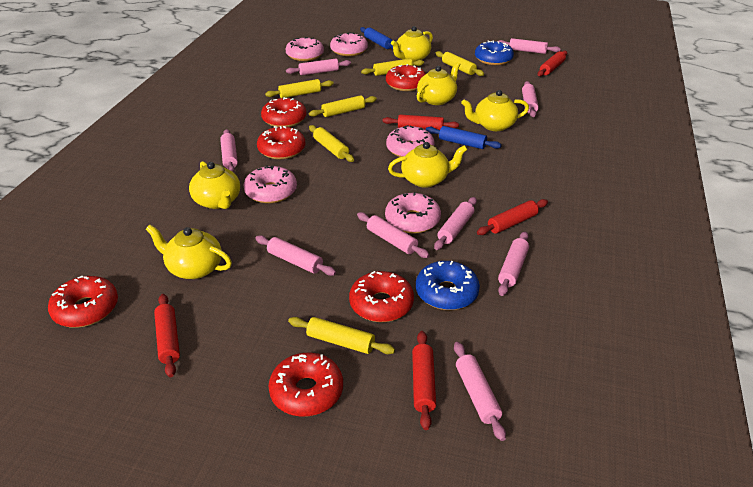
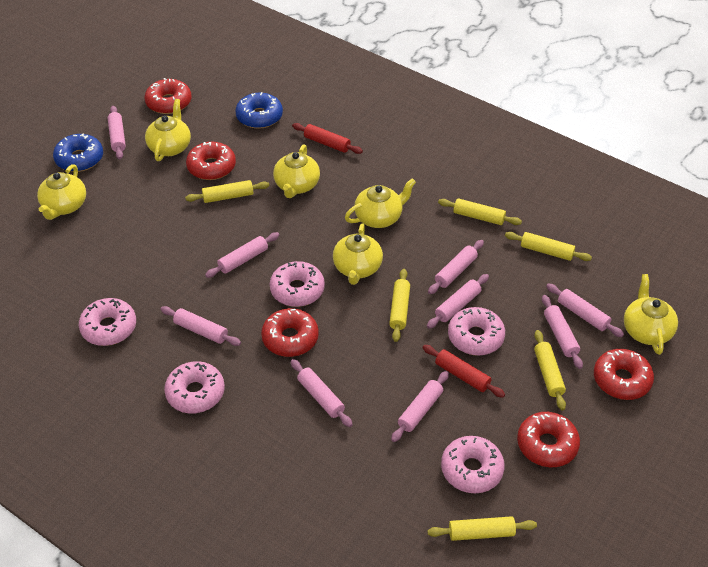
blue rolling pin: 2 -> 0
red donut: 6 -> 5
red rolling pin: 5 -> 2

